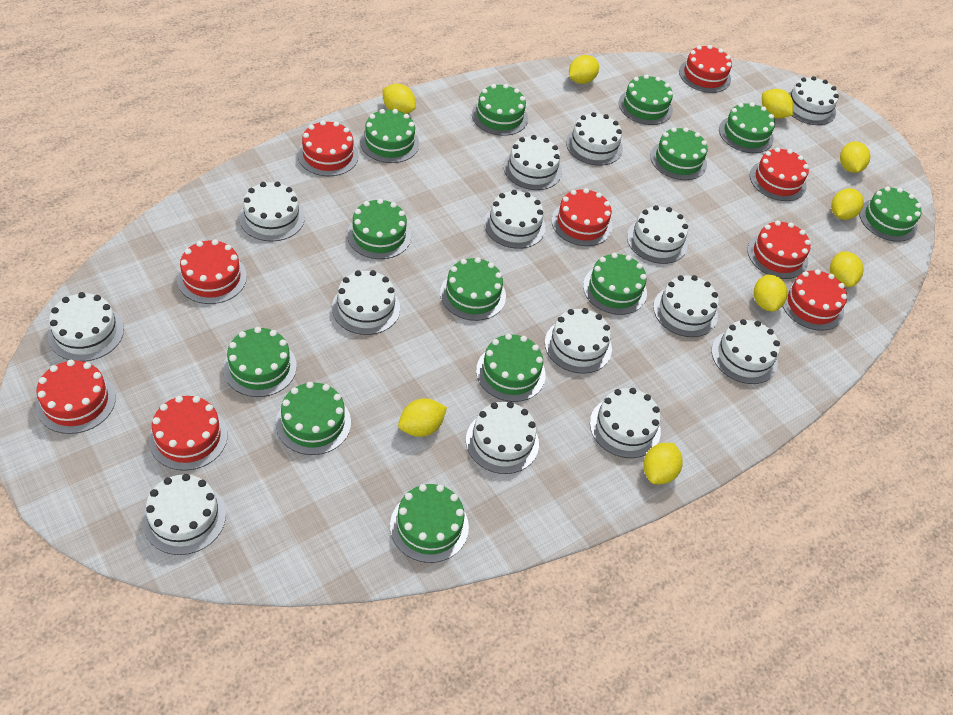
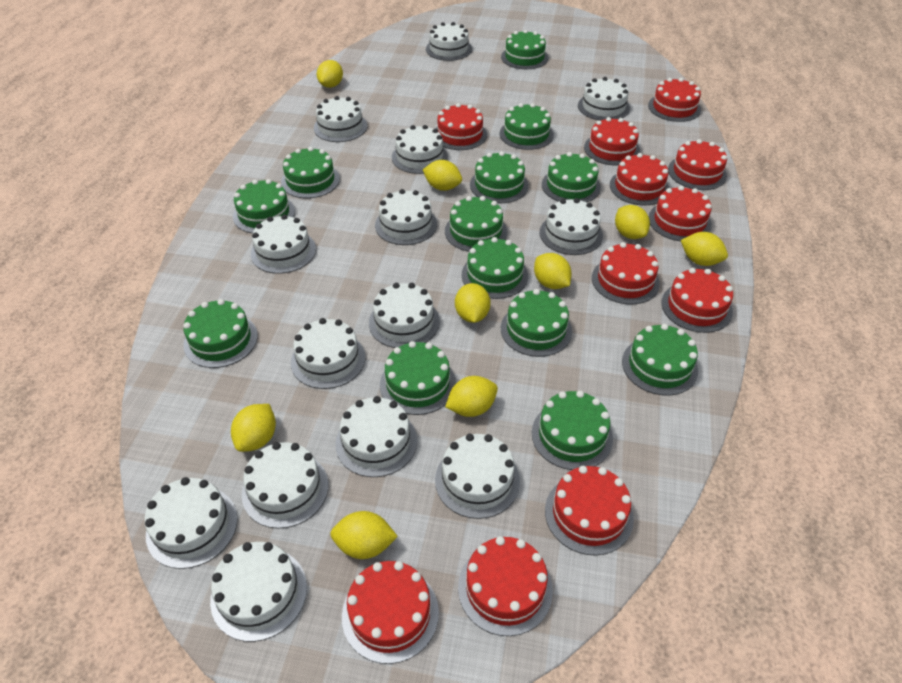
red cake: 9 -> 11

